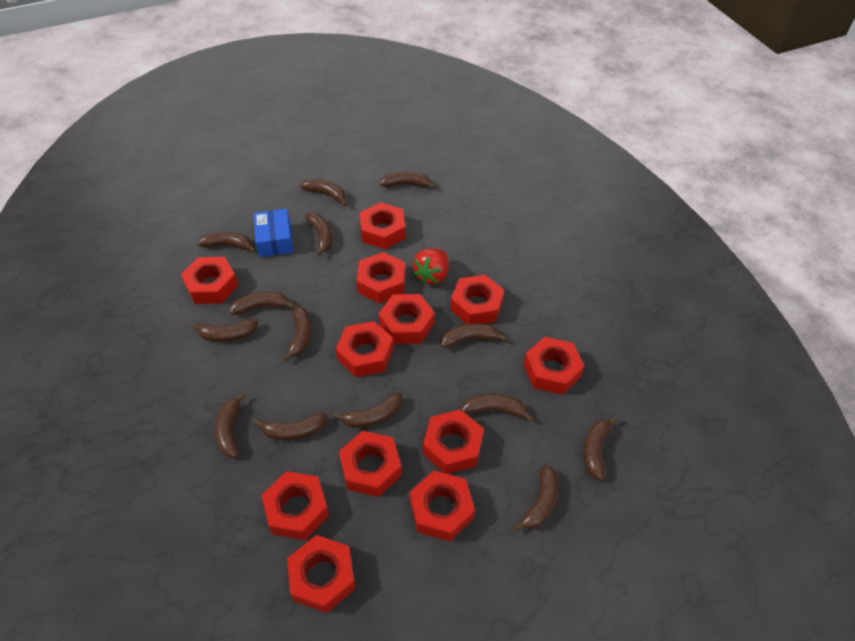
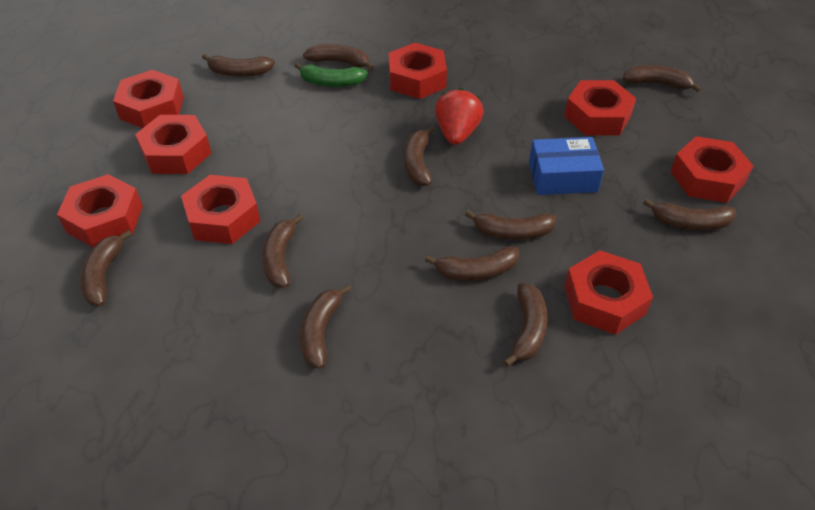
brown banana: 14 -> 11
green banana: 0 -> 1
red nut: 12 -> 8

